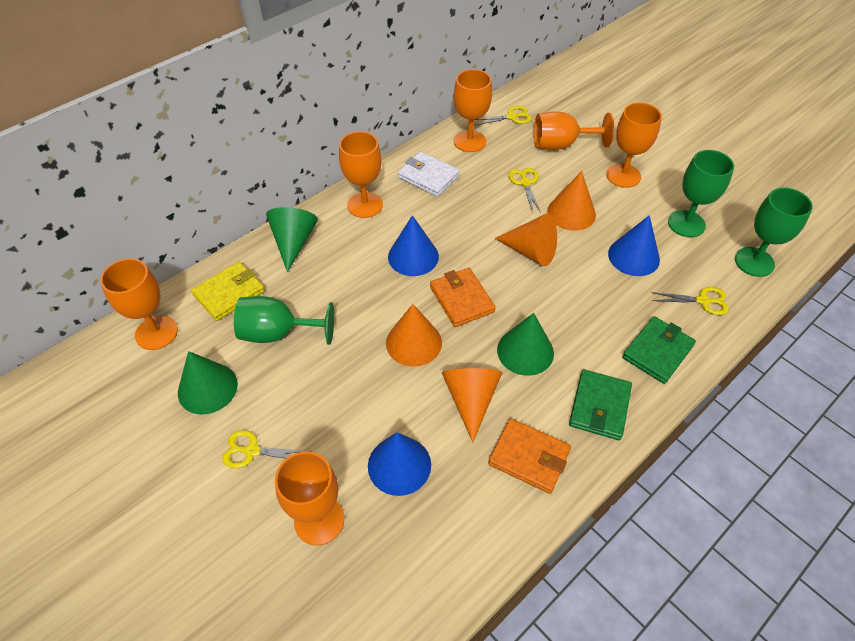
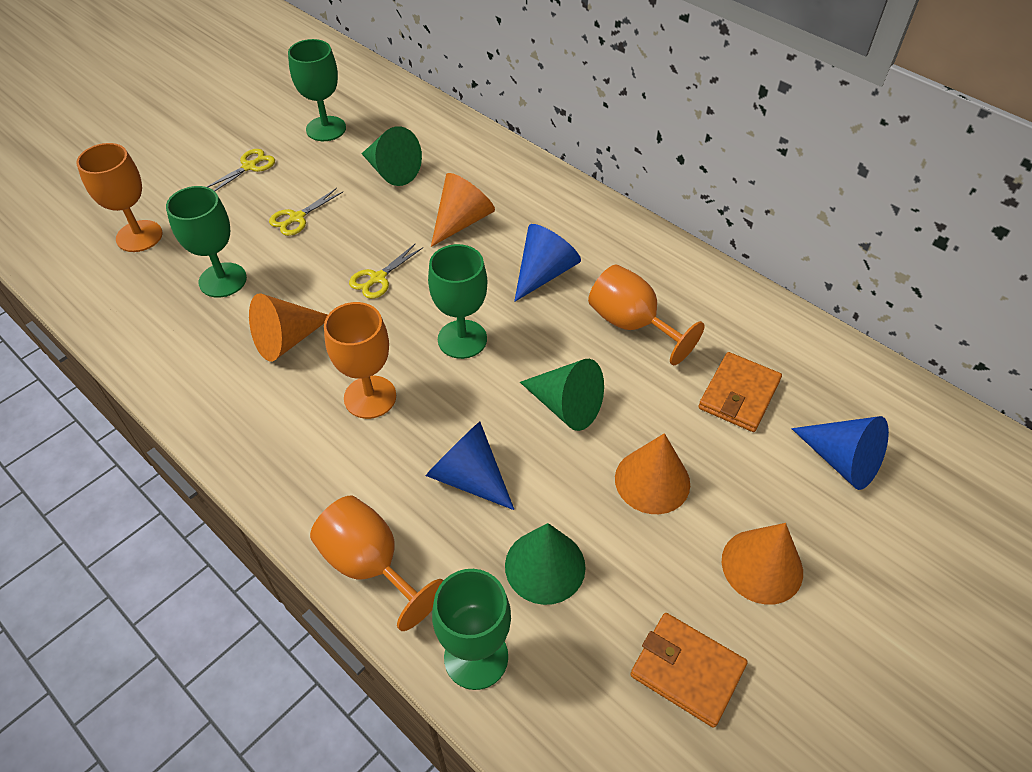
green goblet: 3 -> 4
green wallet: 2 -> 0
orange goblet: 6 -> 4
white wallet: 1 -> 0
yellow scissors: 4 -> 3
yellow wallet: 1 -> 0

